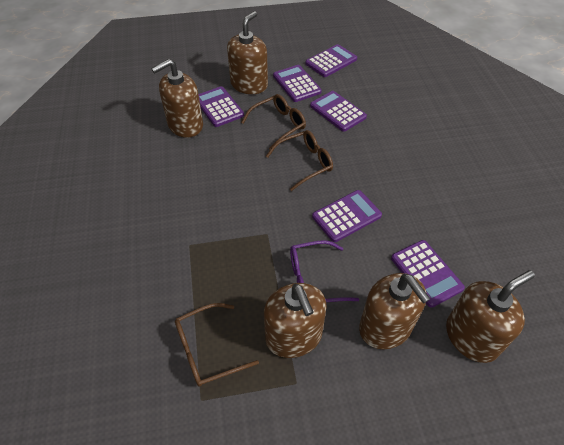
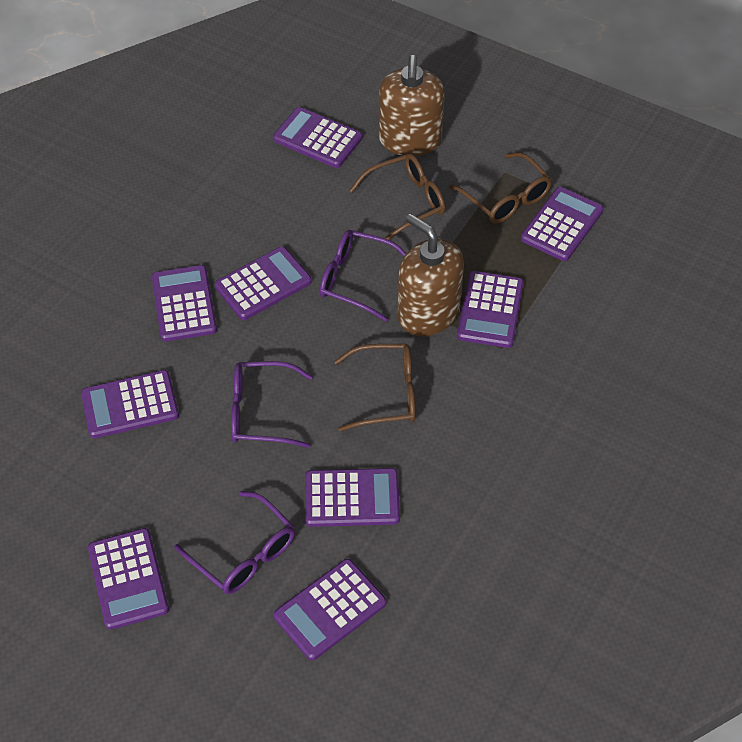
brown soap dispenser: 5 -> 2
purple calculator: 6 -> 9
purple glasses: 1 -> 3

